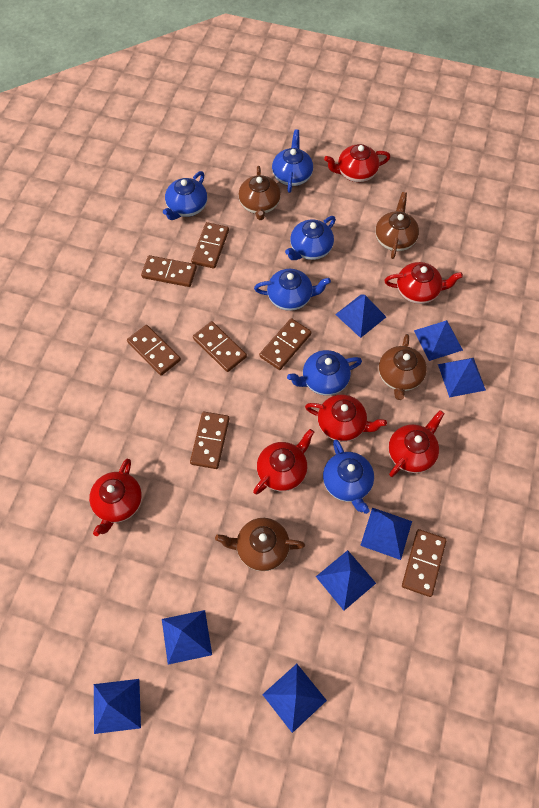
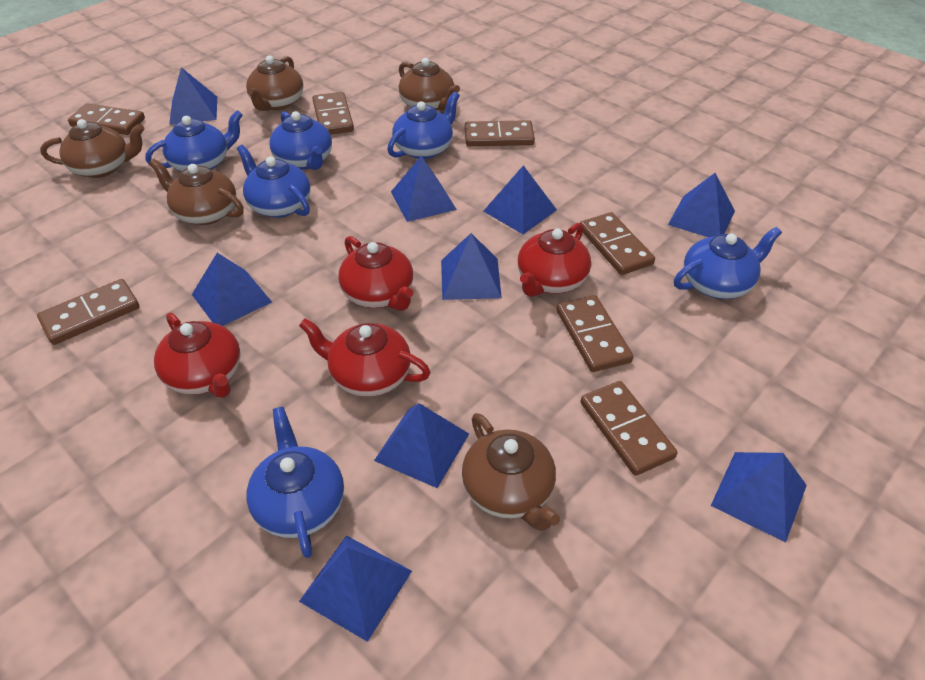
blue pyramid: 8 -> 9
brown teapot: 4 -> 5
red teapot: 6 -> 4

